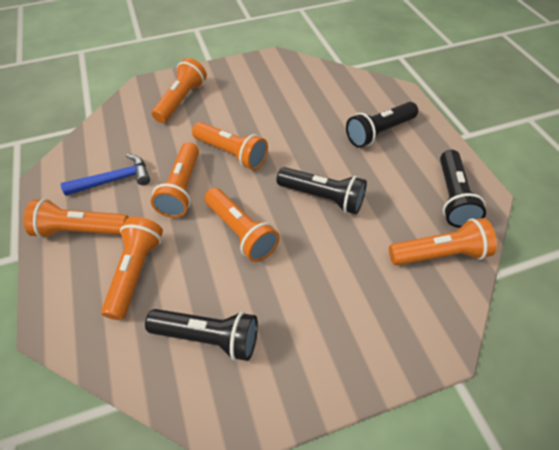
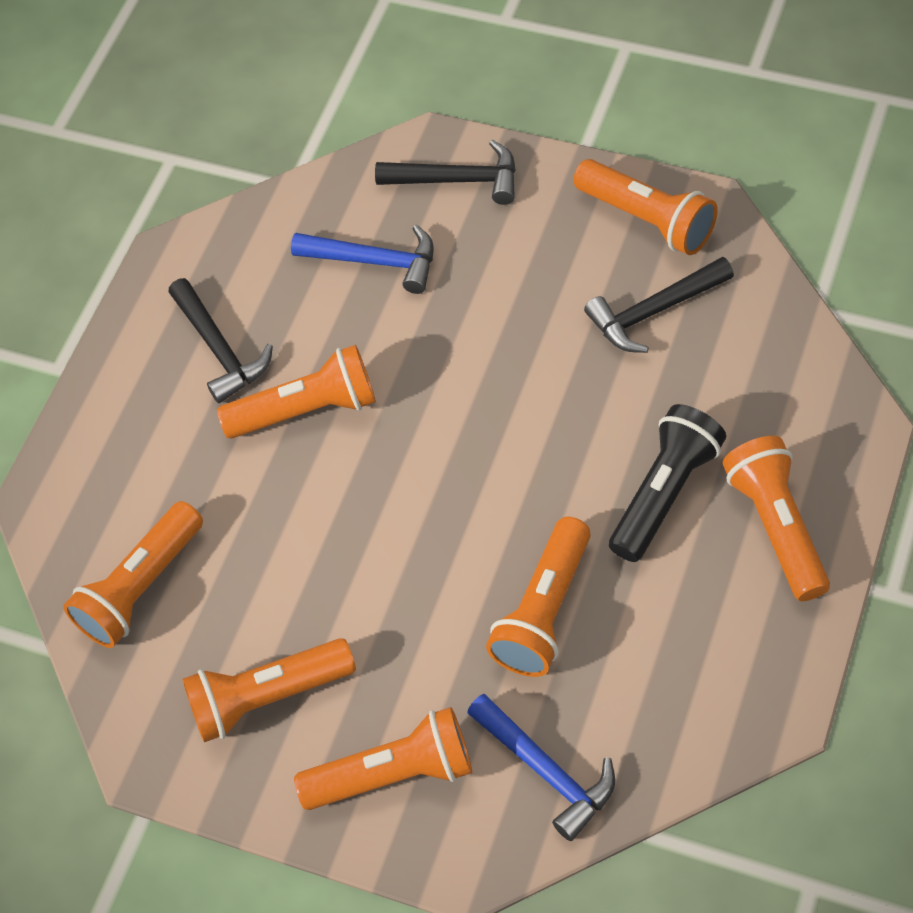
black flashlight: 4 -> 1
black hammer: 0 -> 3
blue hammer: 1 -> 2

